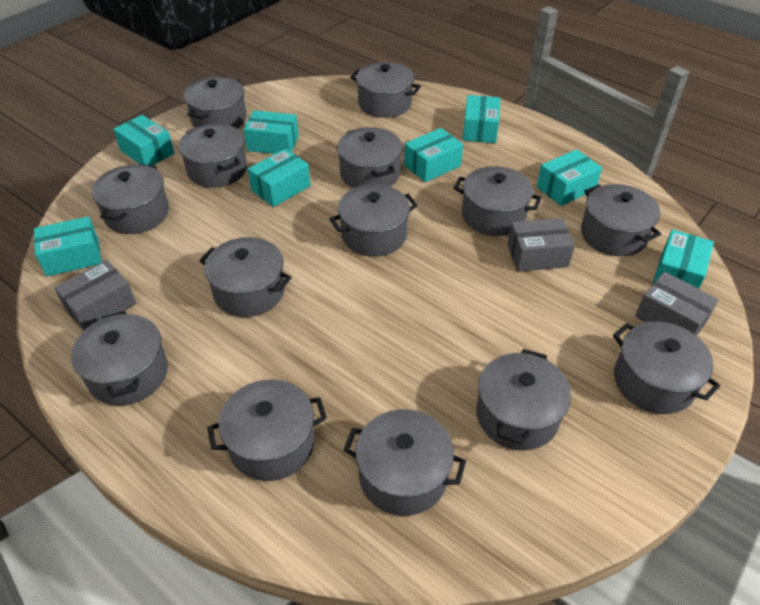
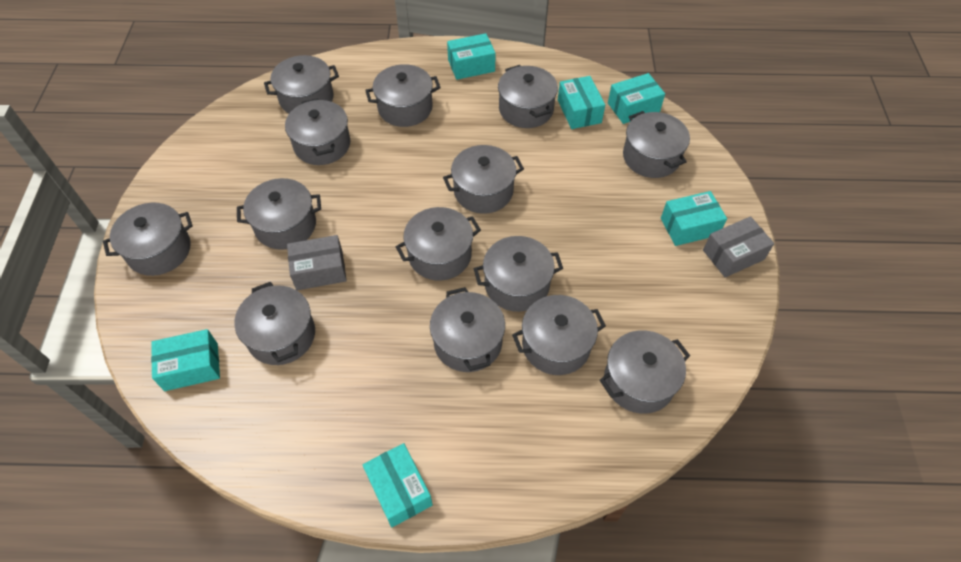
grey box: 3 -> 2
turquoise box: 8 -> 6

